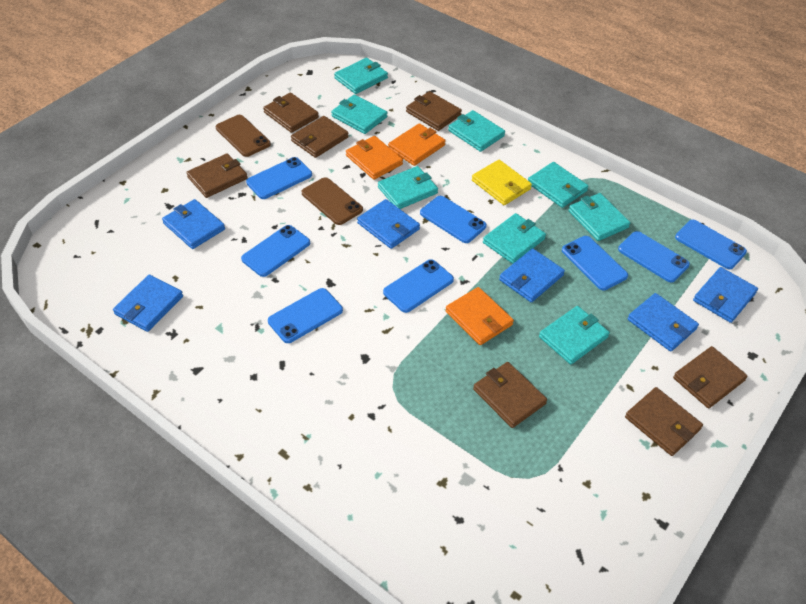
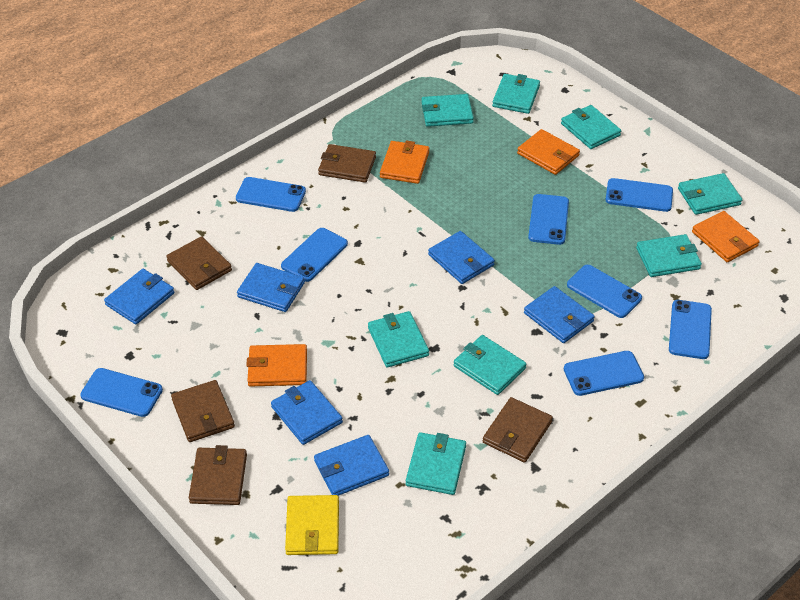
brown phone: 2 -> 0
brown wallet: 7 -> 5
orange wallet: 3 -> 4

